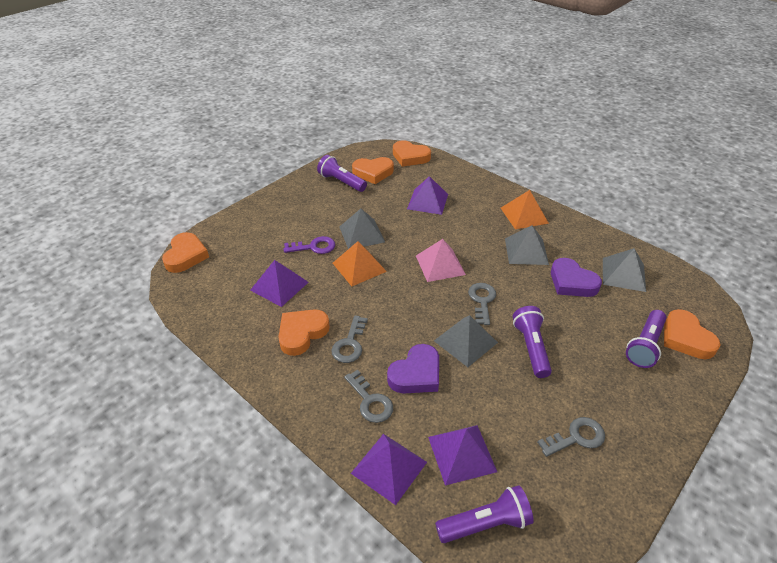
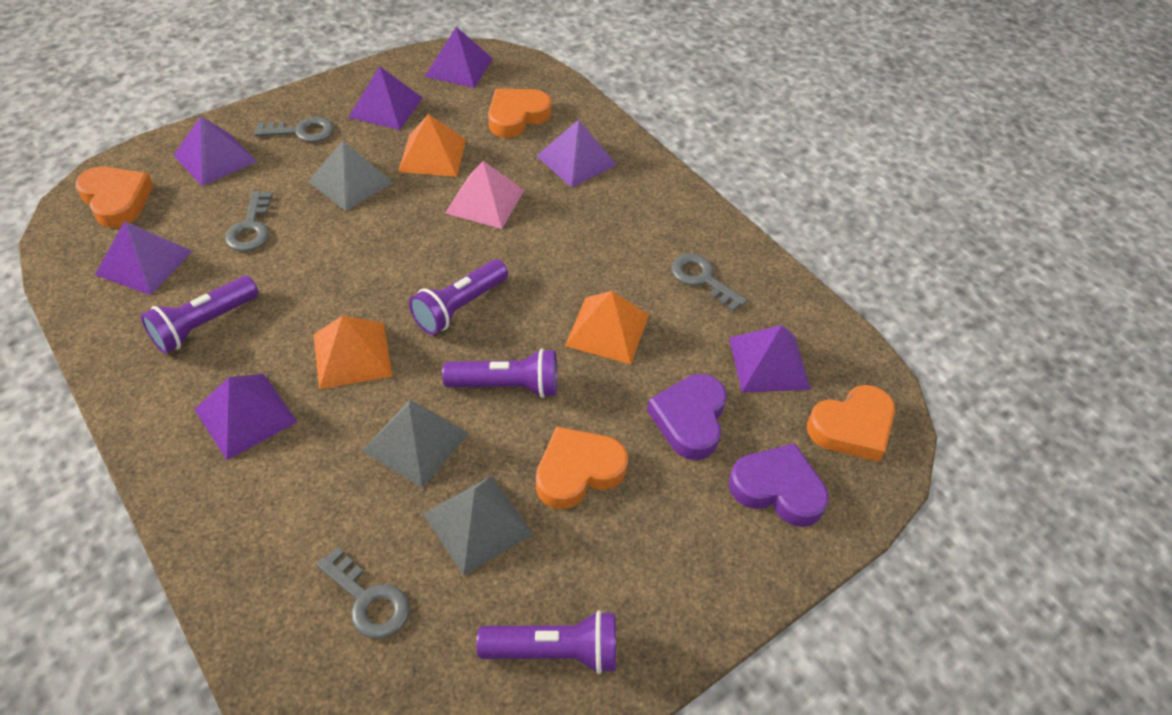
grey pyramid: 4 -> 3
orange heart: 5 -> 4
orange pyramid: 2 -> 3
purple key: 1 -> 0
purple pyramid: 4 -> 7

